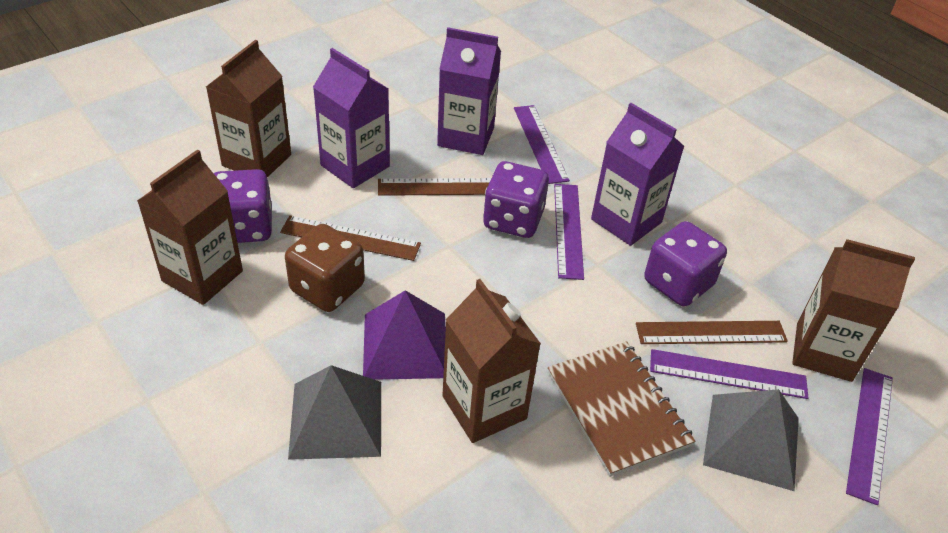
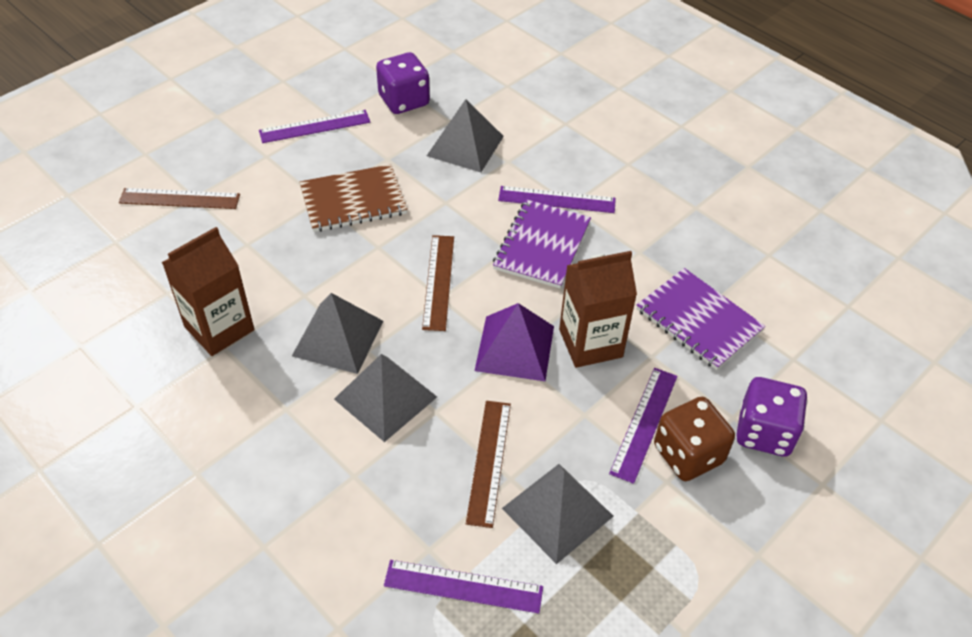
brown carton: 4 -> 2
grey pyramid: 2 -> 4
purple carton: 3 -> 0
purple dice: 3 -> 2
purple notebook: 0 -> 2

